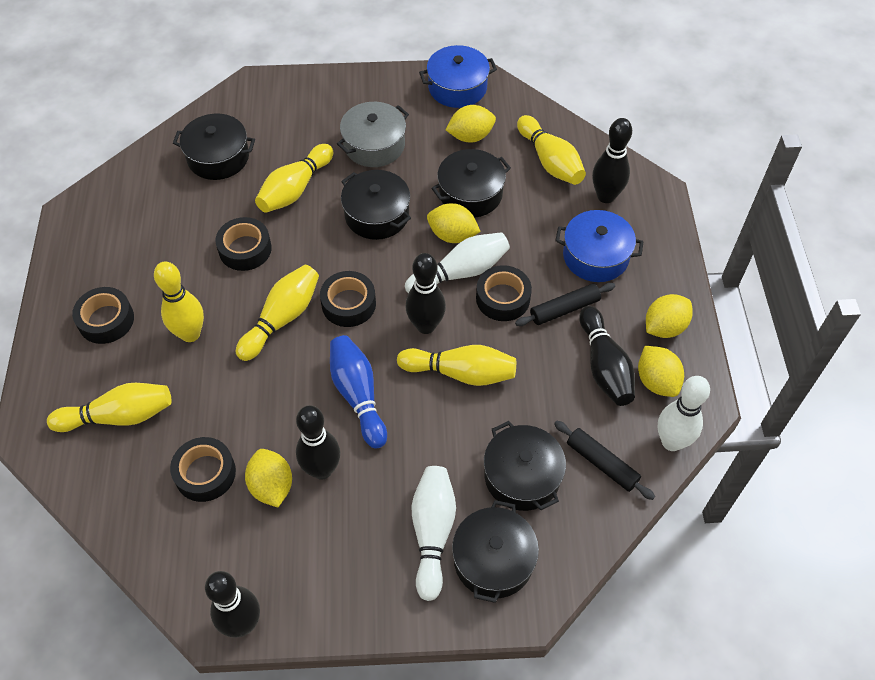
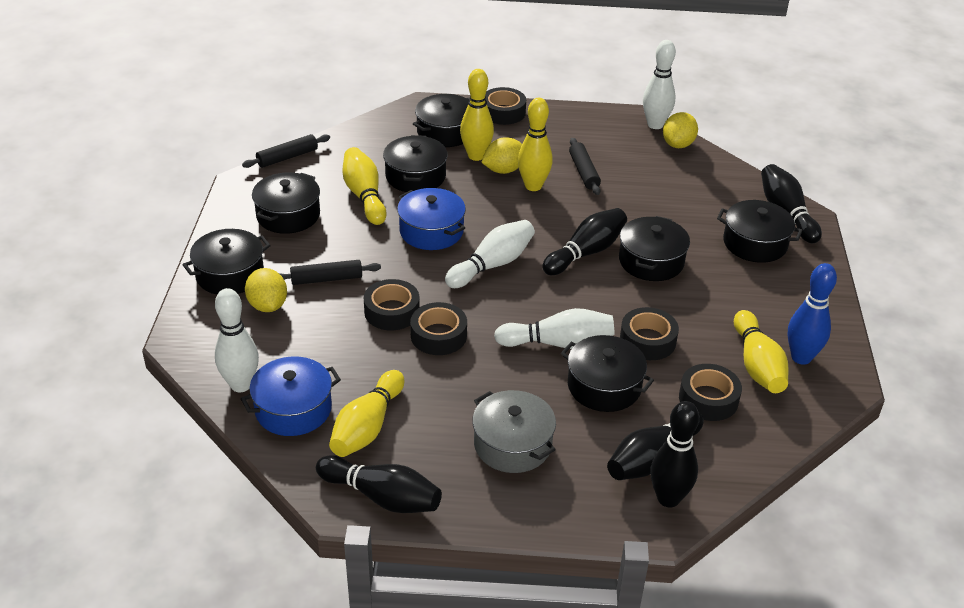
black pot: 5 -> 7
black rolling pin: 2 -> 3
white bowling pin: 3 -> 4
yellow bowling pin: 6 -> 5
yellow lemon: 5 -> 3

